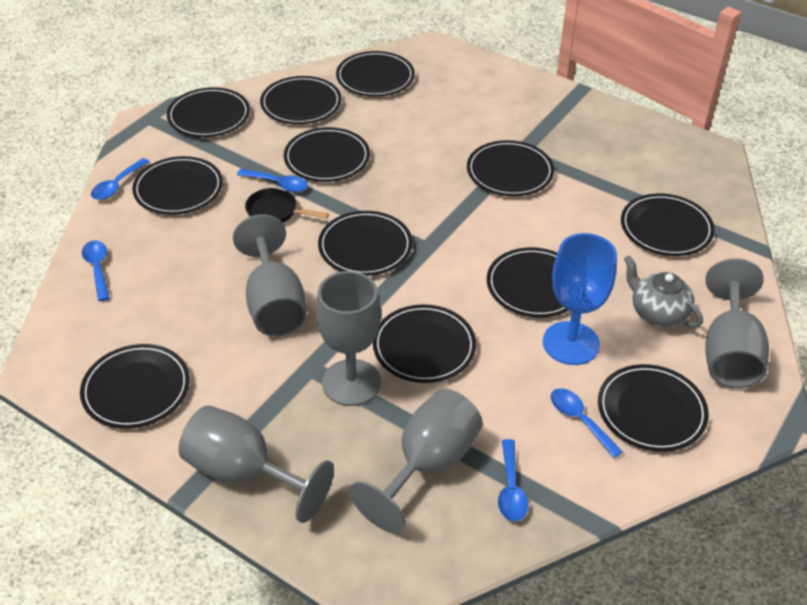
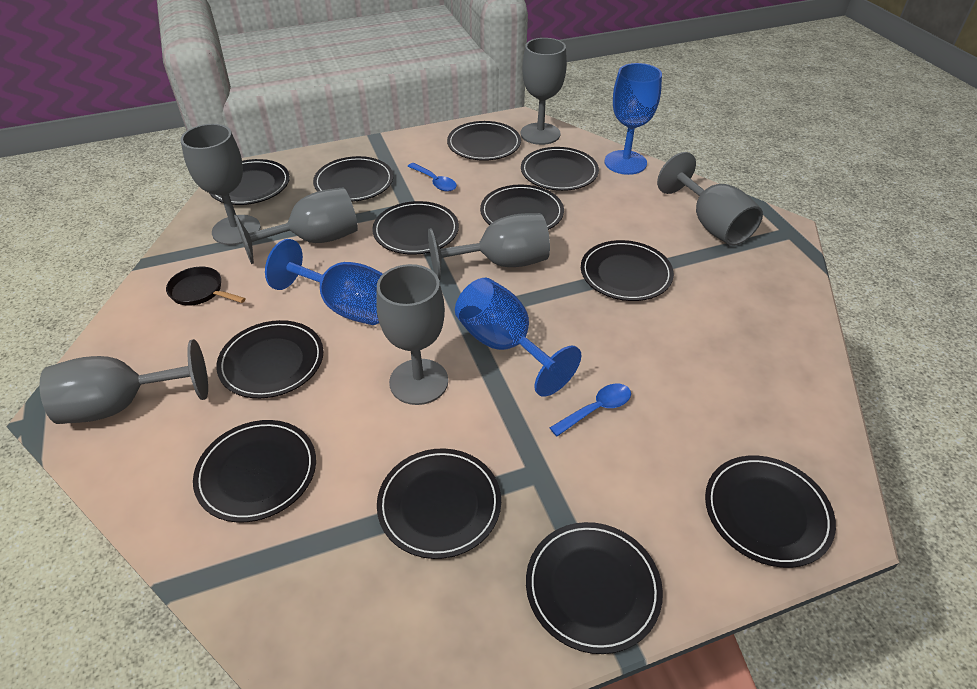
blue goblet: 1 -> 3
blue spoon: 5 -> 2
grey goblet: 5 -> 7
grey teapot: 1 -> 0

